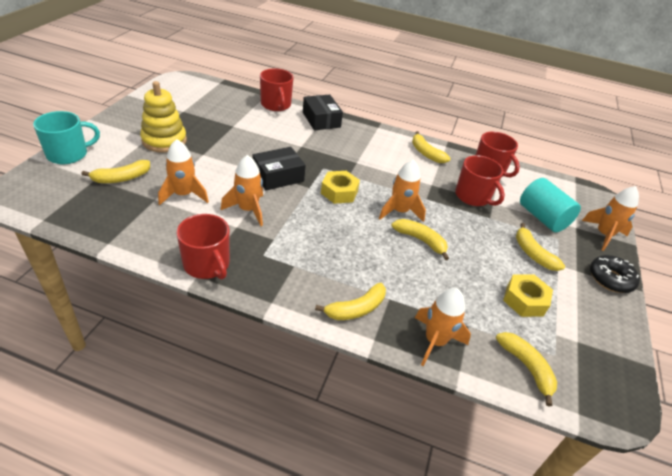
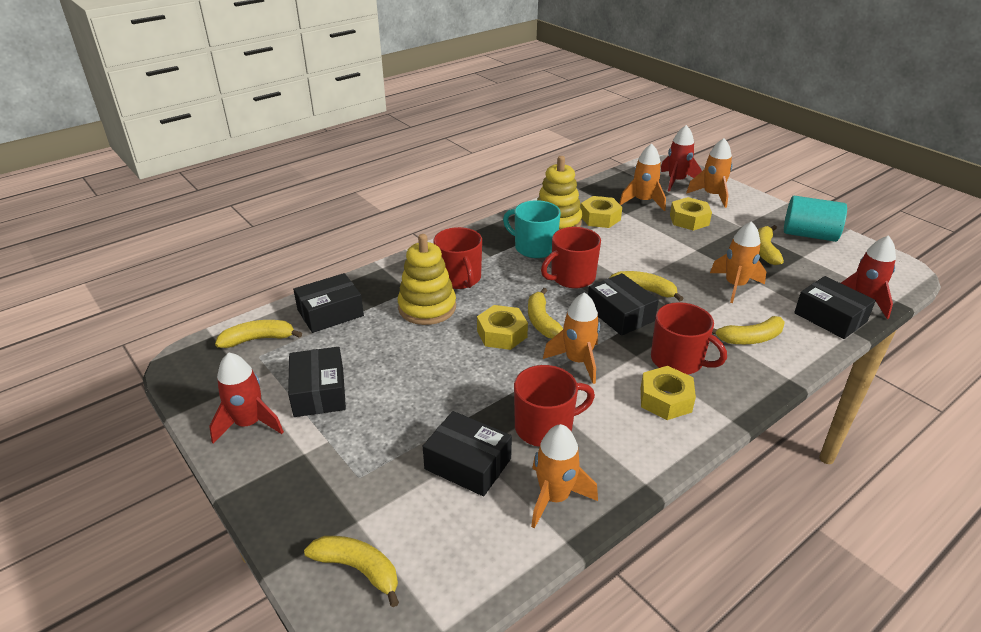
black box: 2 -> 5
black donut: 1 -> 0
red rocket: 0 -> 3
yellow nut: 2 -> 4
yellow stacking toy: 1 -> 2

